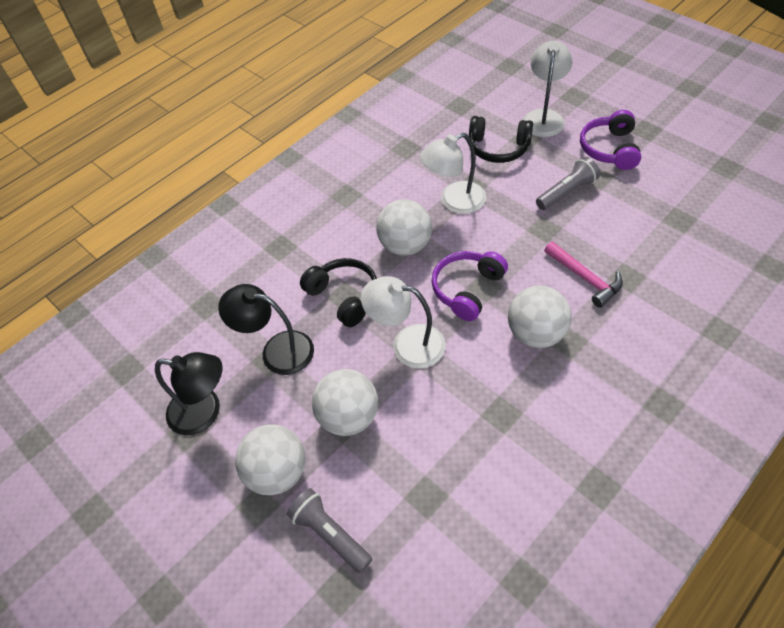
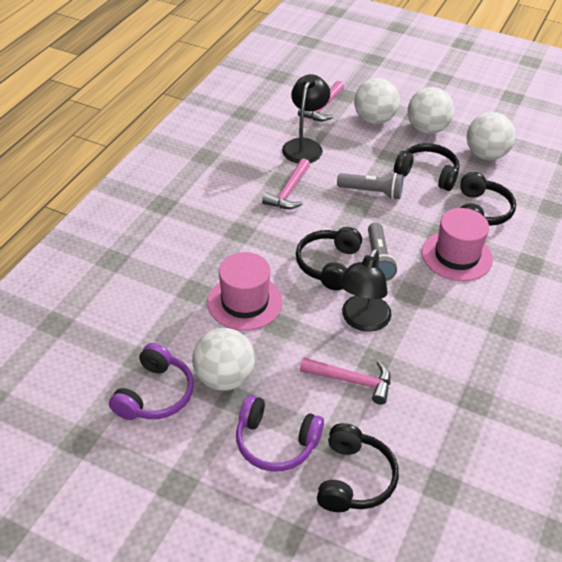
black headphones: 2 -> 4
pink hammer: 1 -> 3
pink hat: 0 -> 2
white lamp: 3 -> 0

